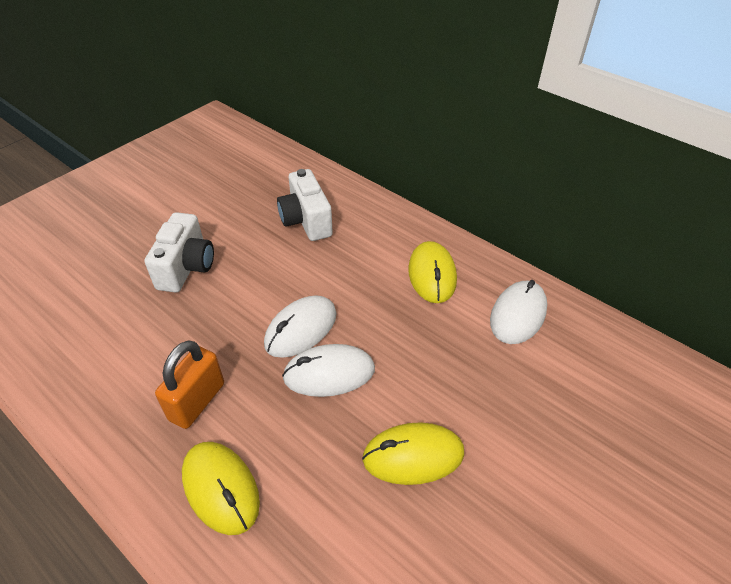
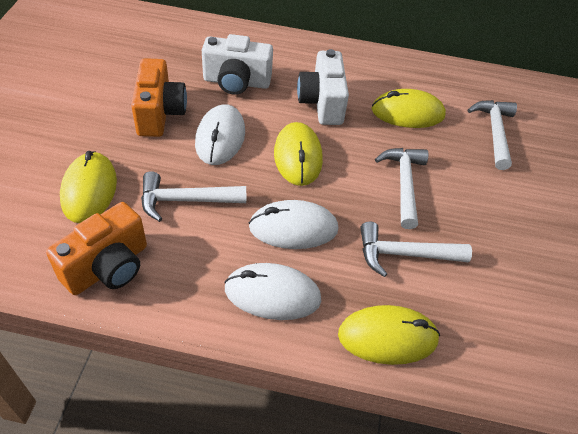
orange camera: 0 -> 2
orange padlock: 1 -> 0
white hammer: 0 -> 4
yellow mouse: 3 -> 4

